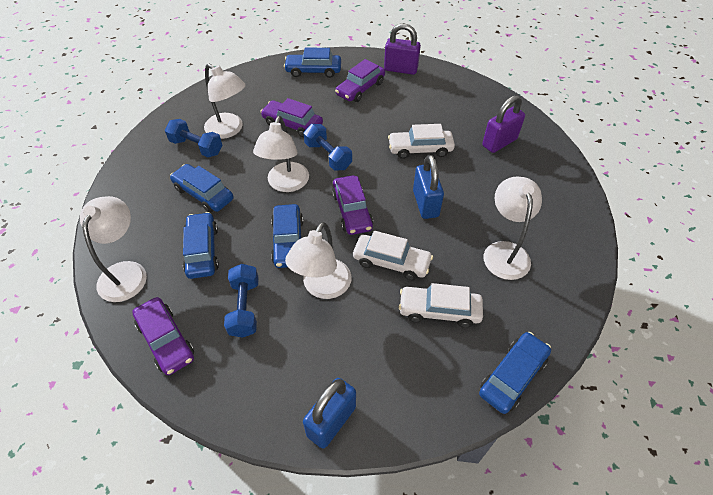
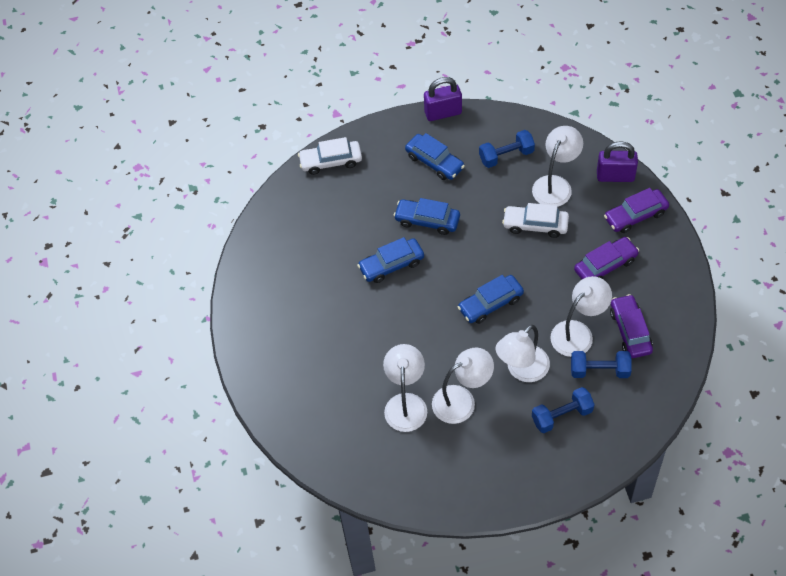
blue car: 5 -> 4
blue padlock: 2 -> 0
purple car: 4 -> 3
white car: 3 -> 2

